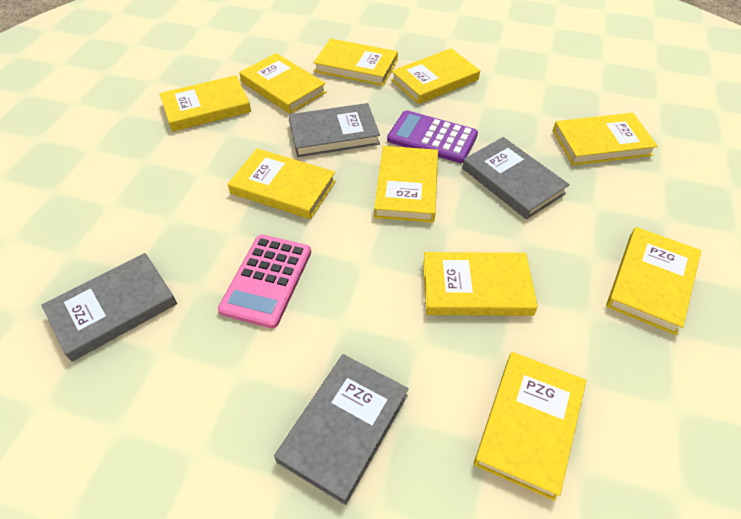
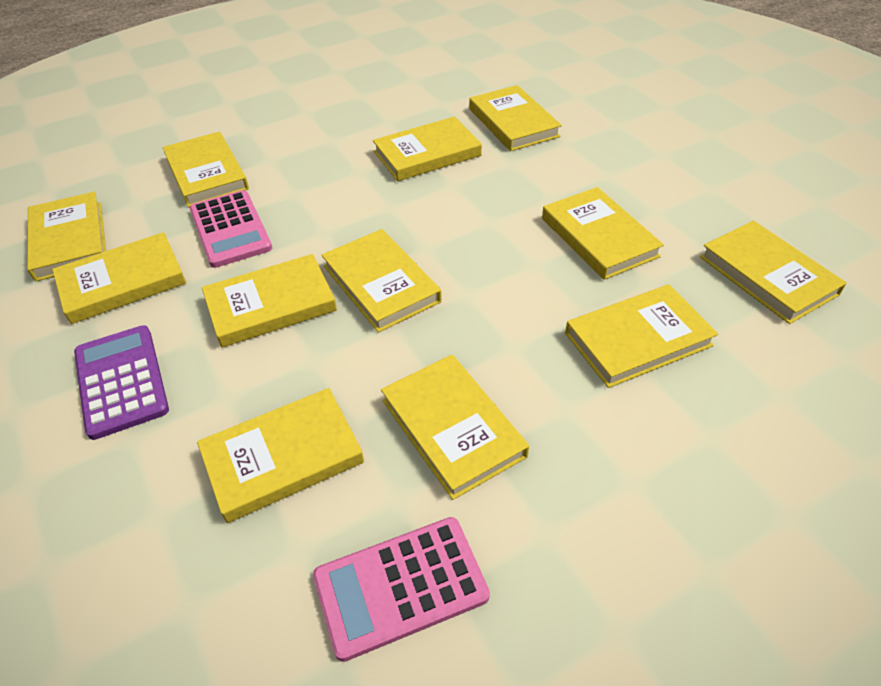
grey book: 4 -> 0
pink calculator: 1 -> 2
yellow book: 10 -> 12

